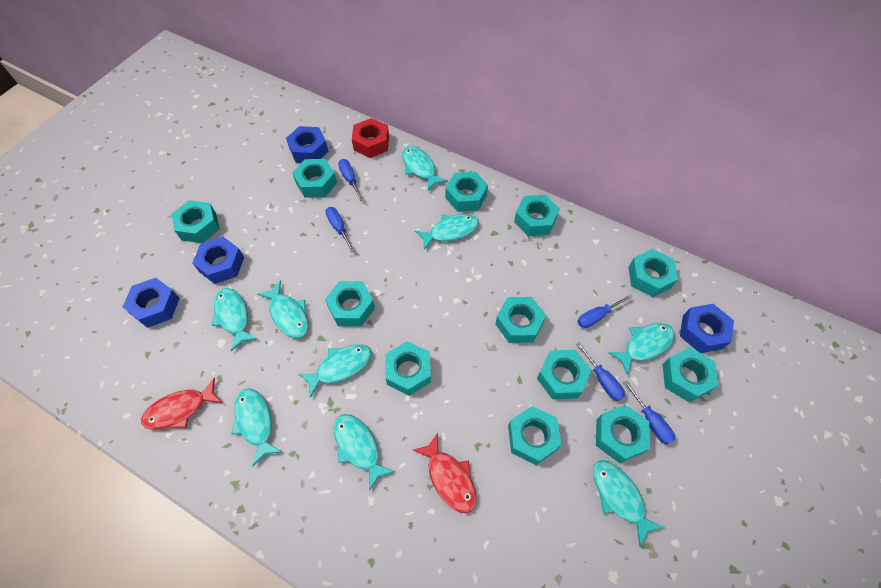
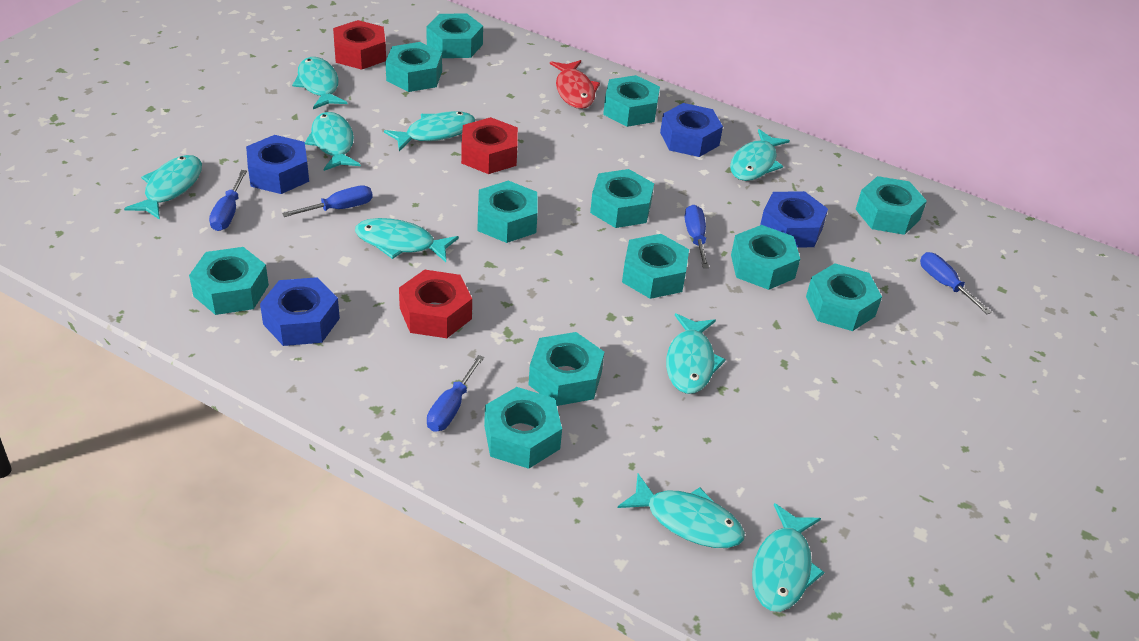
red fish: 2 -> 1
red nut: 1 -> 3

